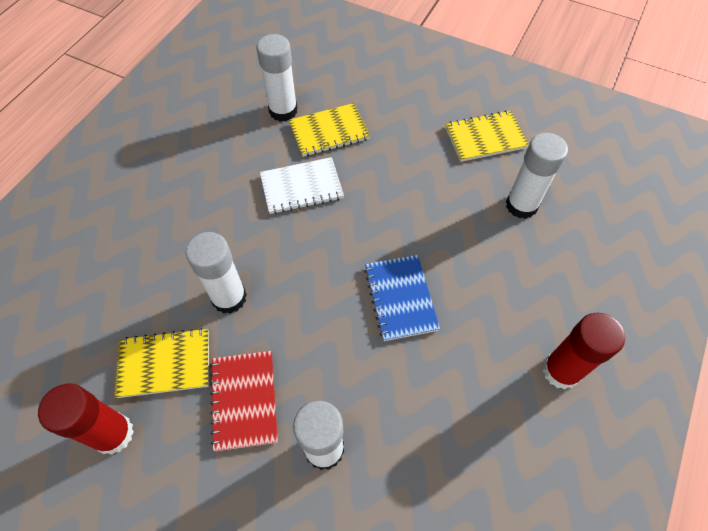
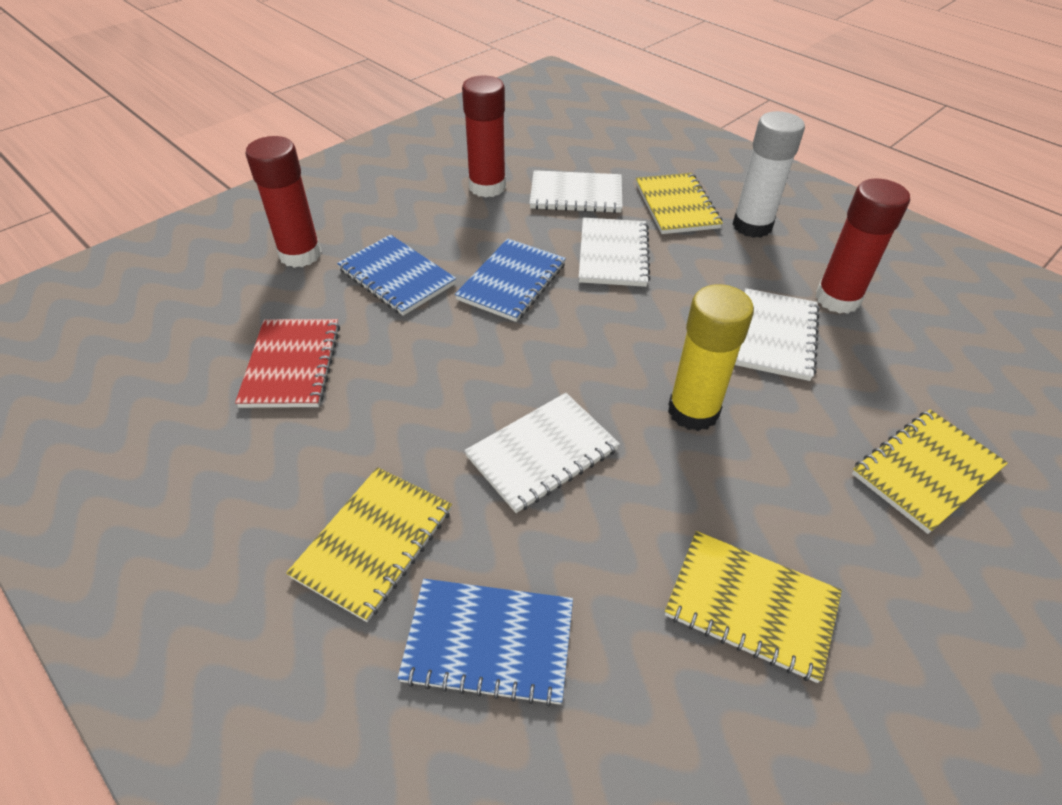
blue notebook: 1 -> 3
red glue stick: 2 -> 3
white glue stick: 4 -> 1
white notebook: 1 -> 4
yellow glue stick: 0 -> 1
yellow notebook: 3 -> 4

